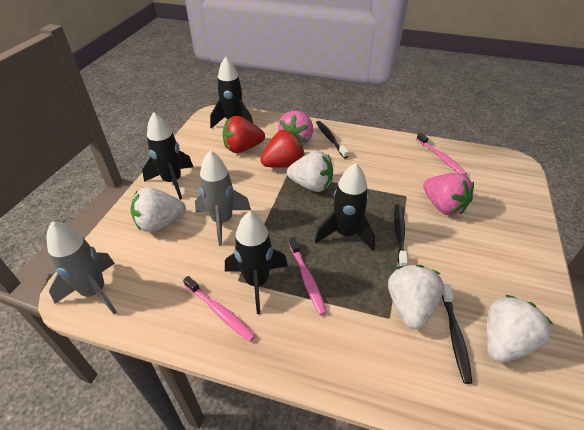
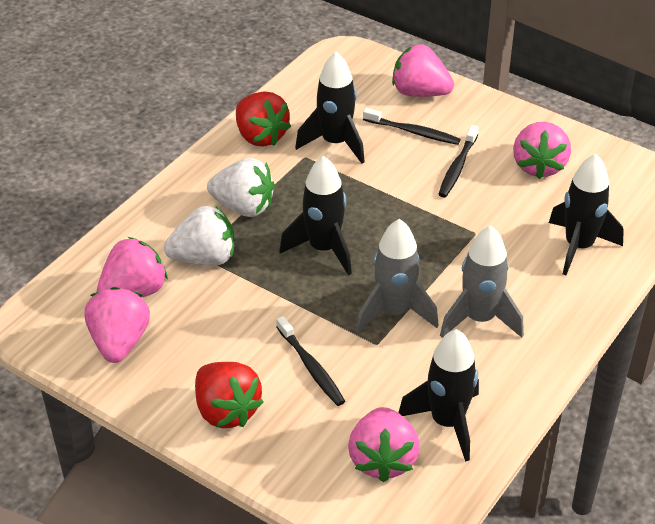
pink strawberry: 2 -> 5
pink toothbrush: 3 -> 0
white strawberry: 4 -> 2

